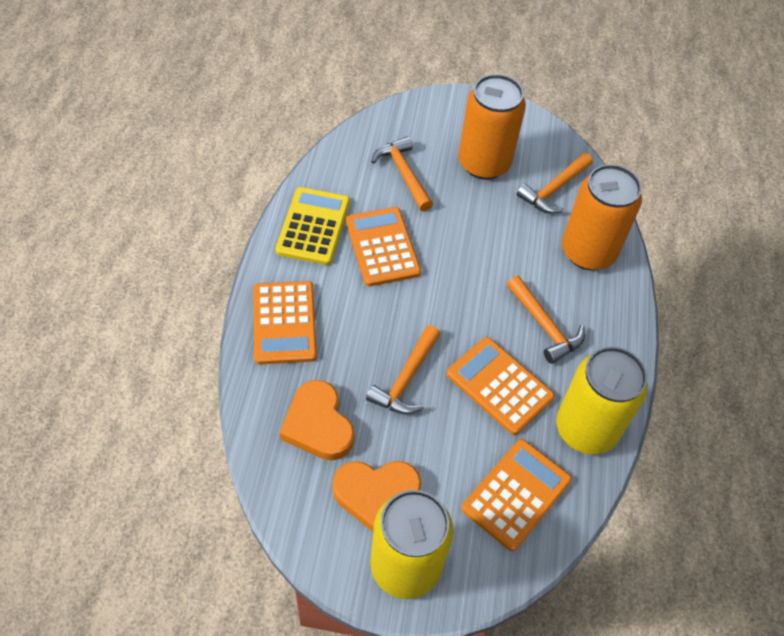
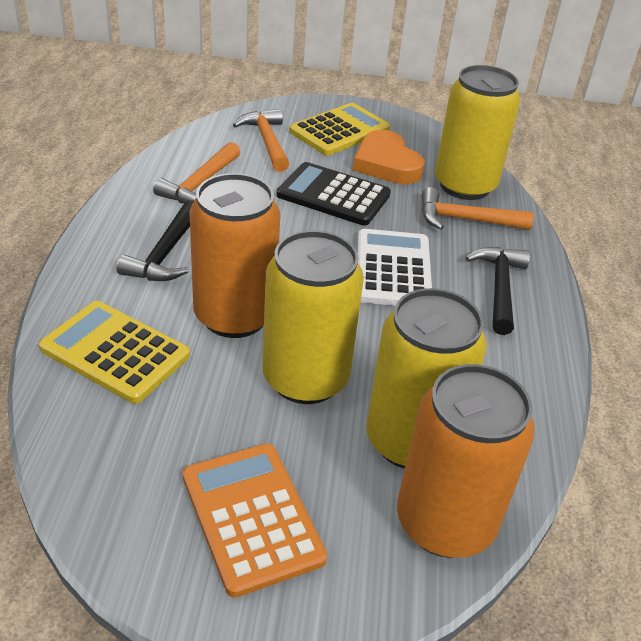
black calculator: 0 -> 1
black hammer: 0 -> 2
orange calculator: 4 -> 1
orange hammer: 4 -> 3
orange heart: 2 -> 1
white calculator: 0 -> 1
yellow calculator: 1 -> 2
yellow can: 2 -> 3

